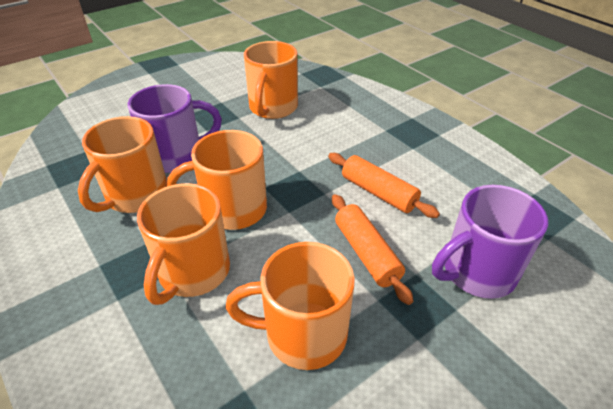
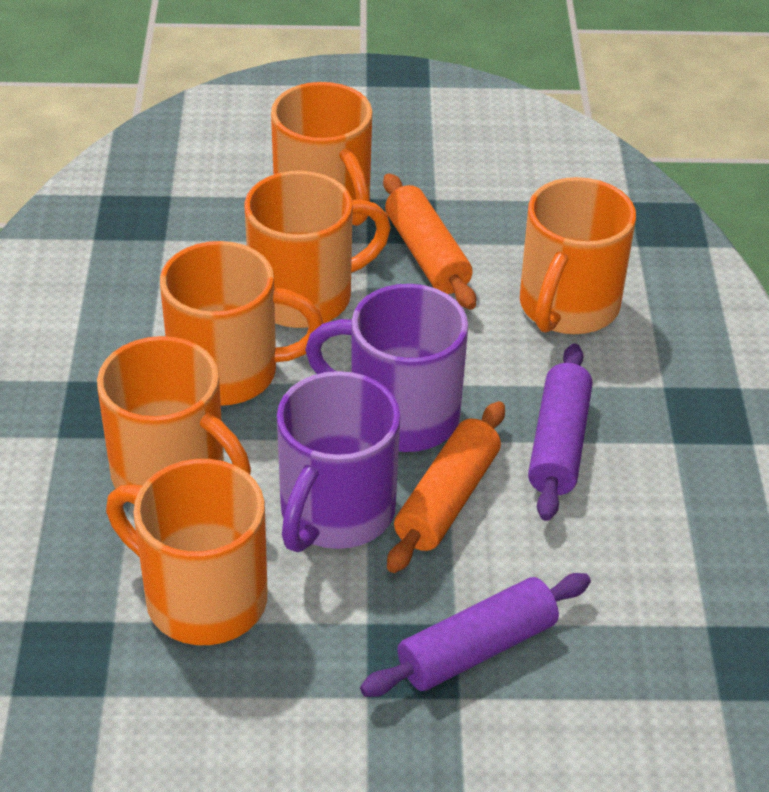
orange mug: 5 -> 6
purple rolling pin: 0 -> 2

